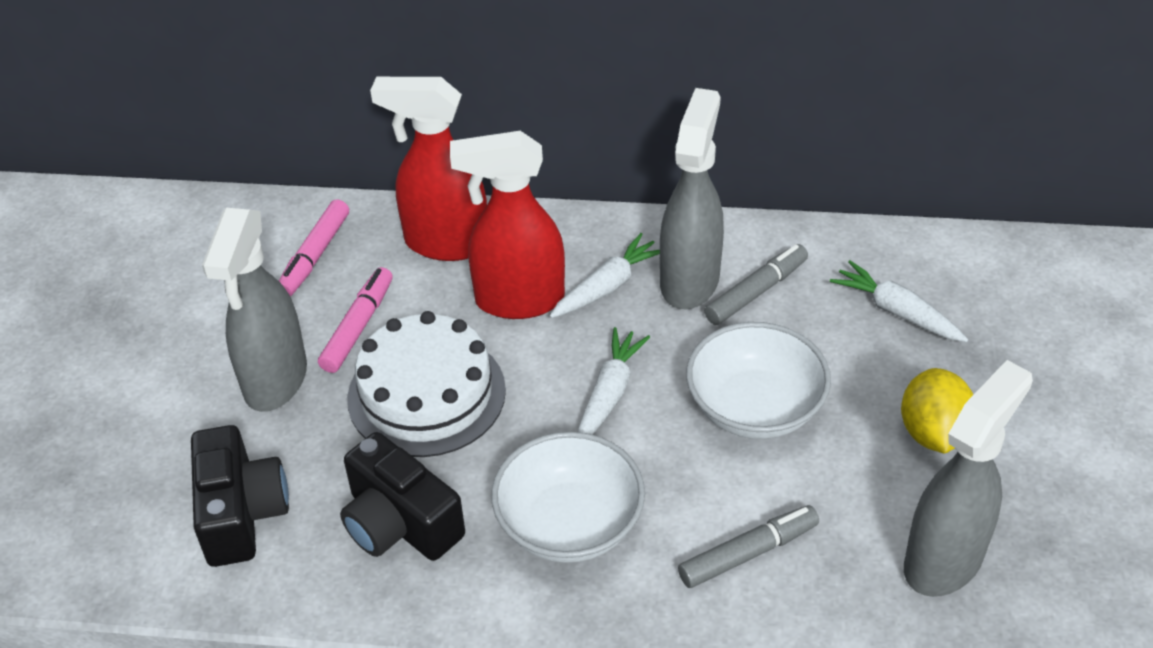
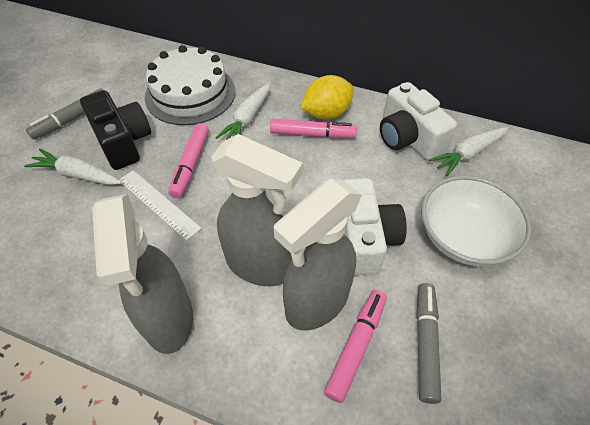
black camera: 2 -> 1
pink marker: 2 -> 3
red spray bottle: 2 -> 0
white bowl: 2 -> 1
white camera: 0 -> 2
white ruler: 0 -> 1

